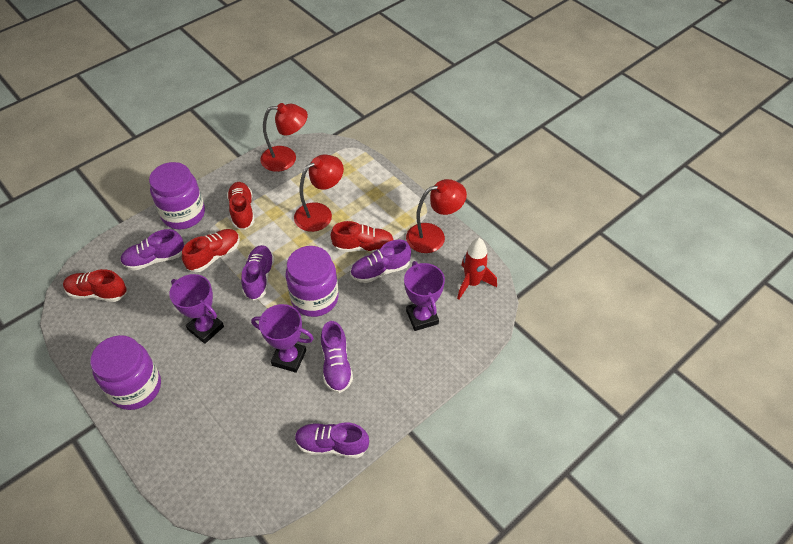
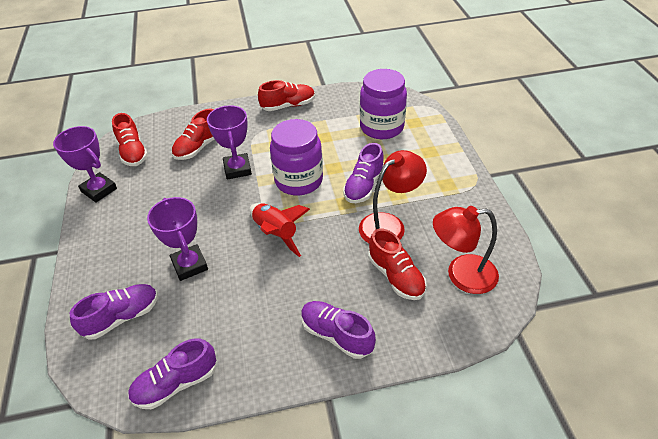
purple jar: 3 -> 2
purple shoe: 5 -> 4
red lamp: 3 -> 2

